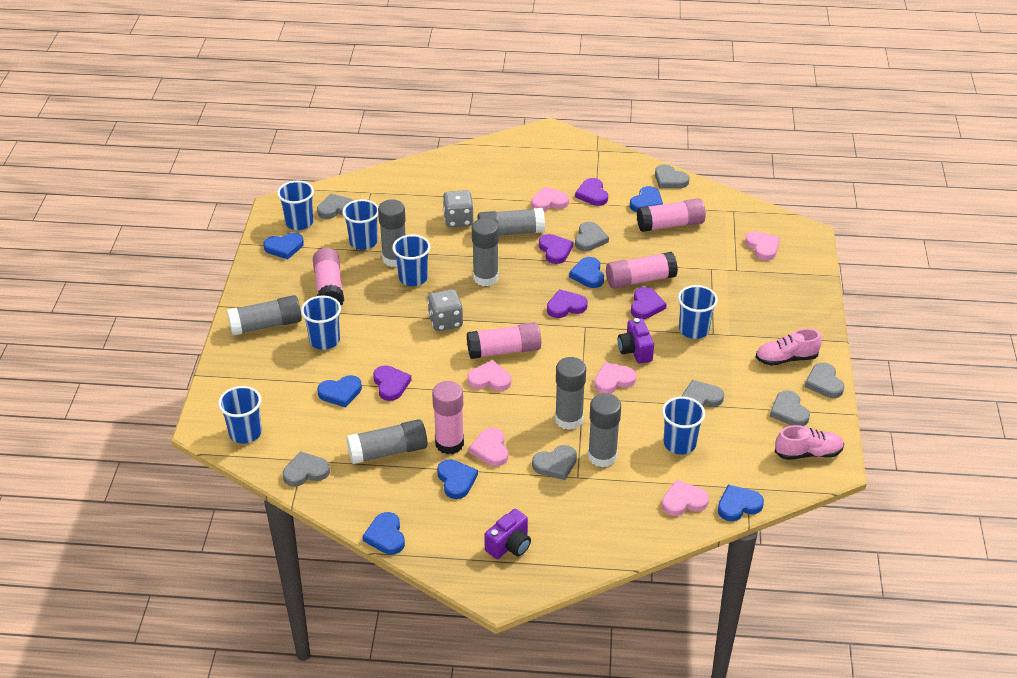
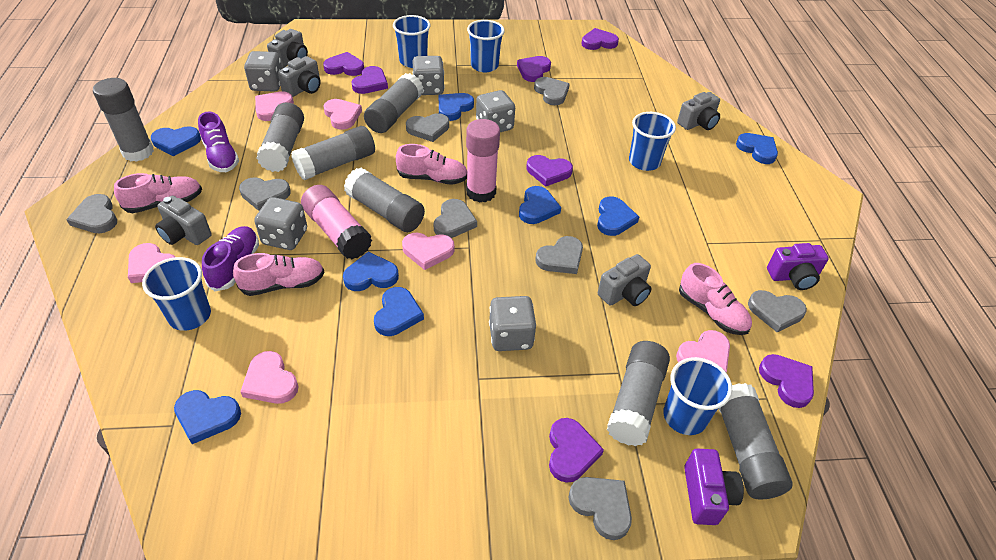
blue cup: 7 -> 5
blue heart: 7 -> 8
grey camera: 0 -> 5
grey dice: 2 -> 5
pink glue stick: 5 -> 2
pink shoe: 2 -> 4
purple heart: 5 -> 7
purple shoe: 0 -> 2

